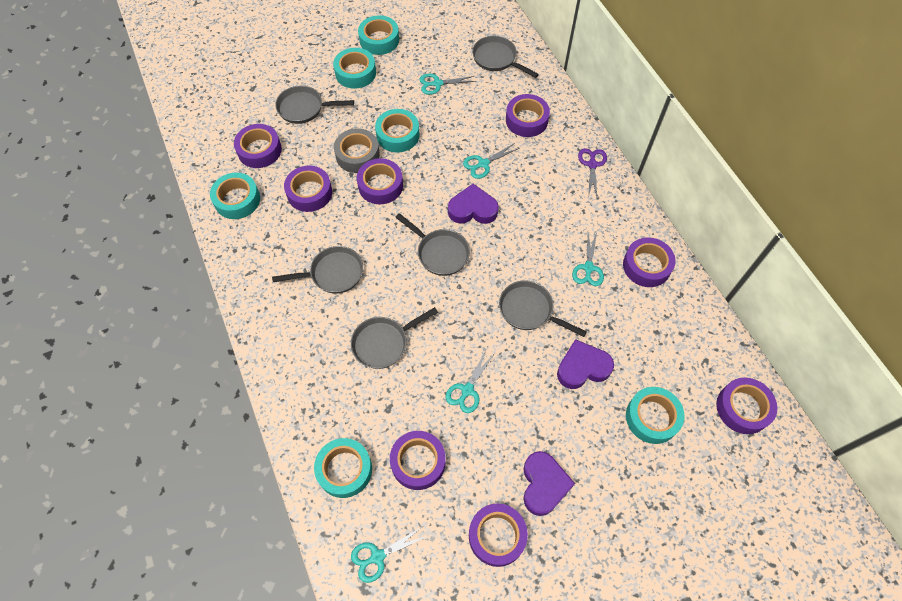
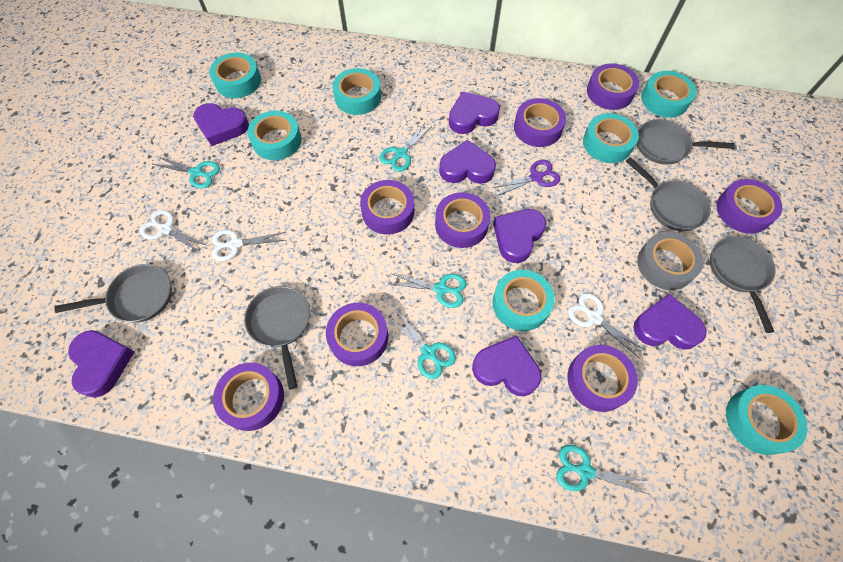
grey pan: 6 -> 5
purple heart: 3 -> 7
turquoise tape: 6 -> 7
white scissors: 0 -> 3

